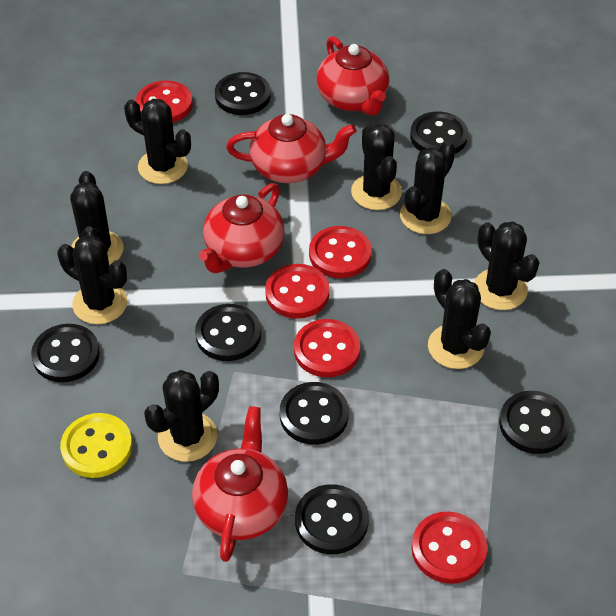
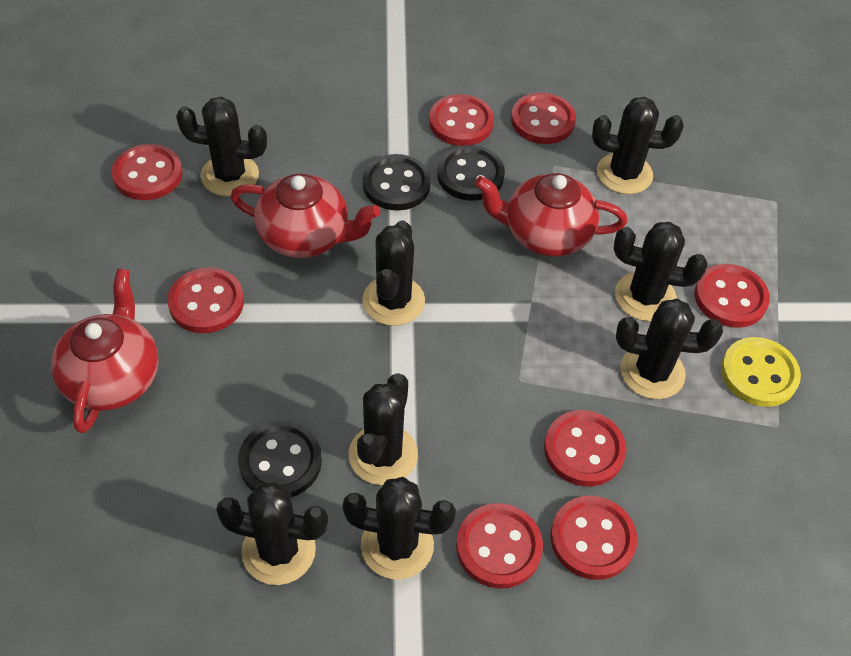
black button: 7 -> 3
red button: 5 -> 8
red teapot: 4 -> 3

